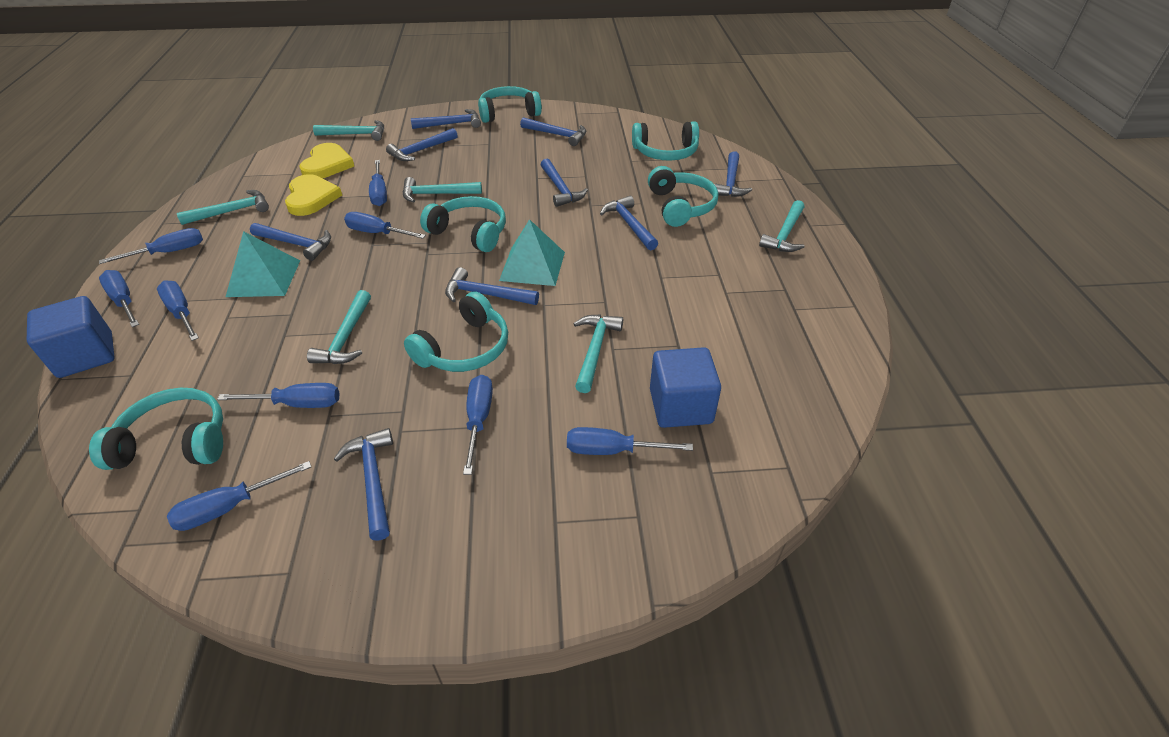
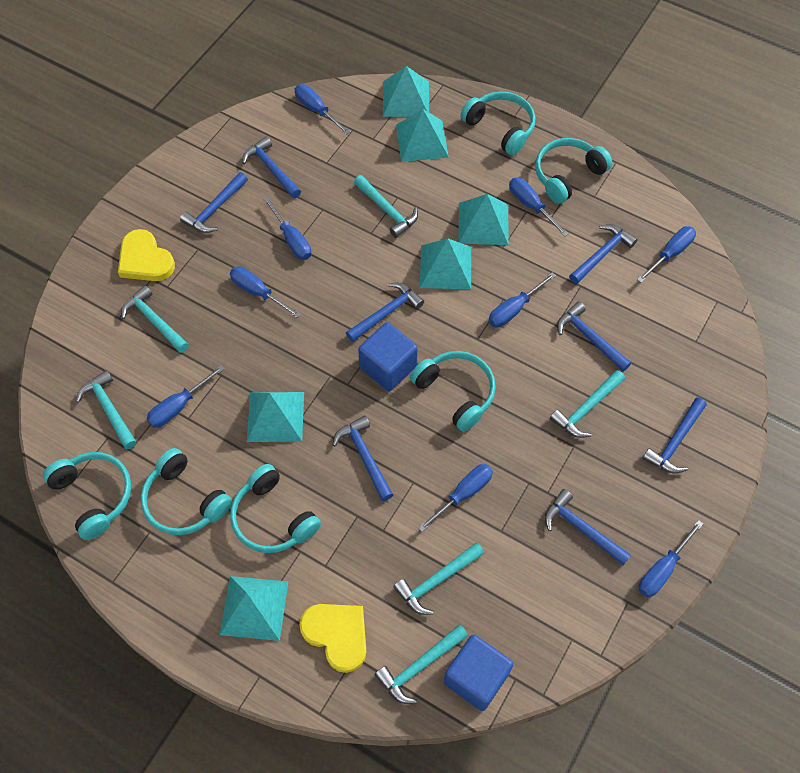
blue hammer: 9 -> 8
turquoise pyramid: 2 -> 6

